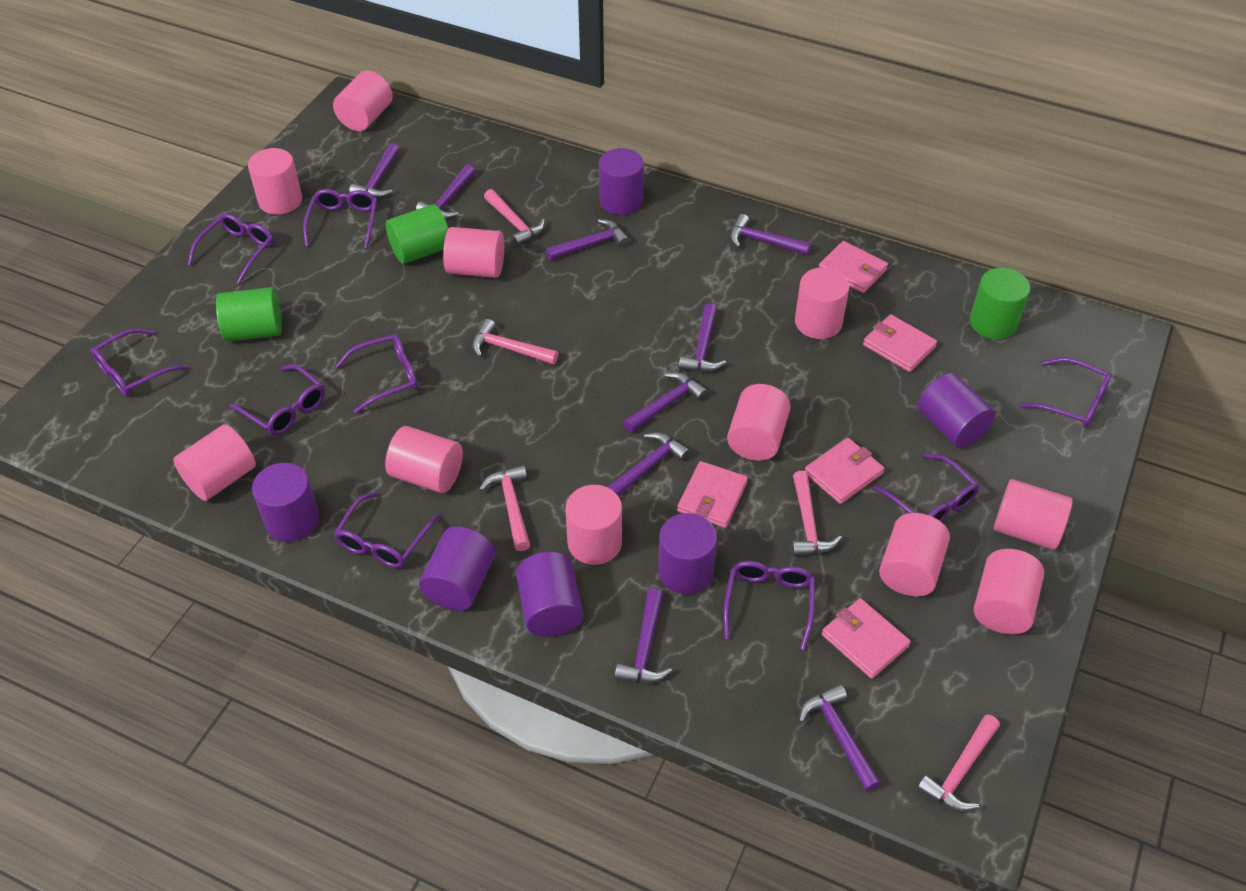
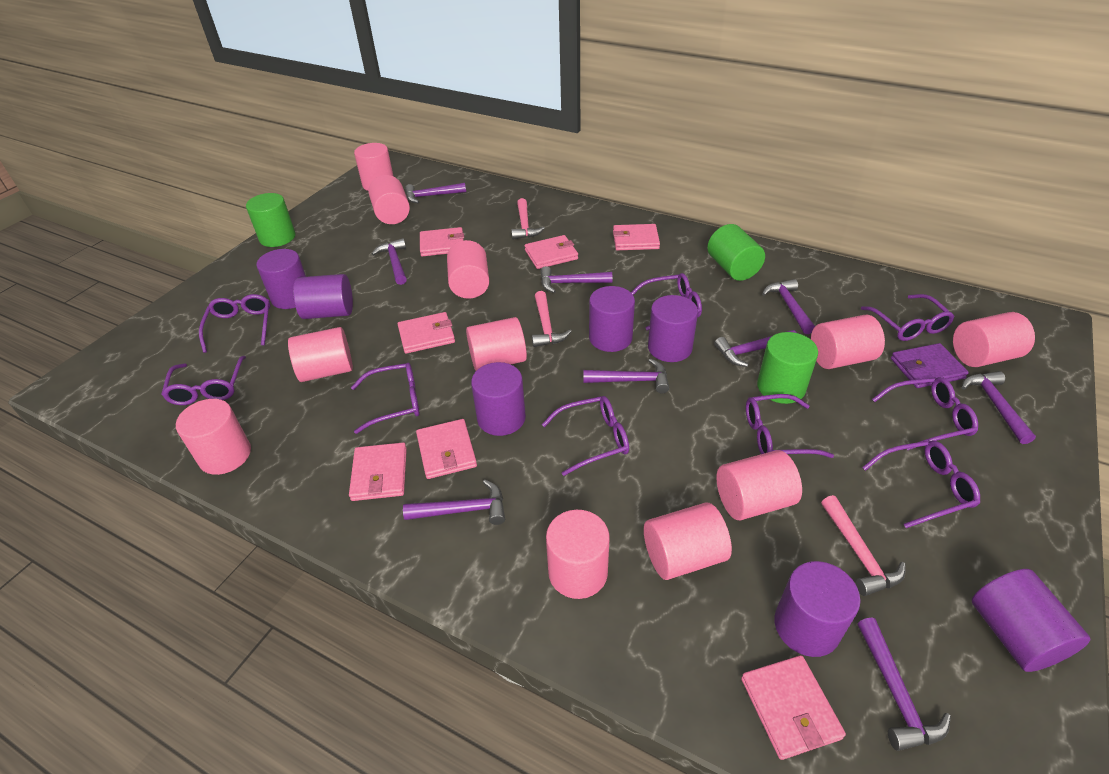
pink hammer: 5 -> 3
pink wallet: 5 -> 7
purple cylinder: 6 -> 7
purple wallet: 0 -> 1

